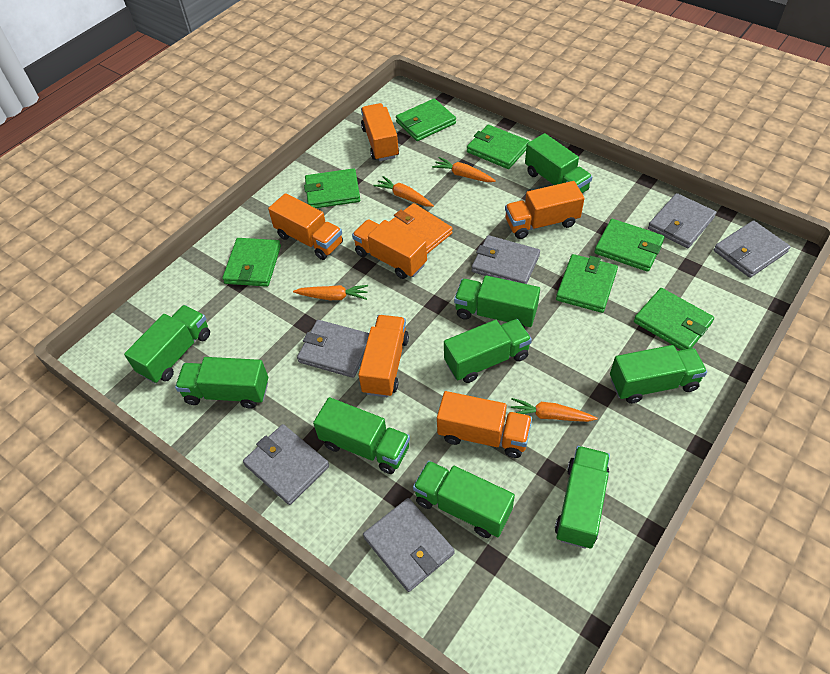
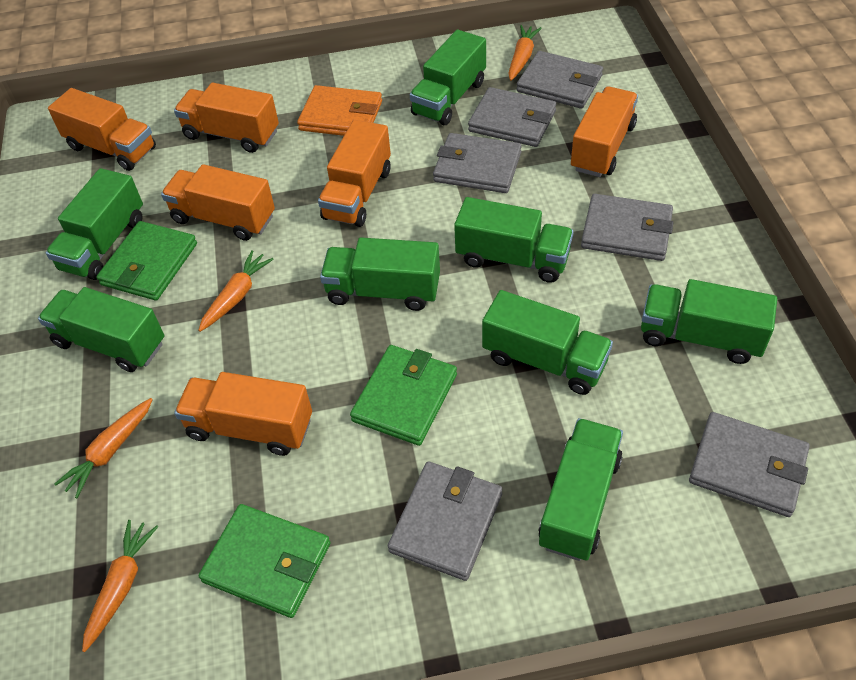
green truck: 9 -> 8
green wallet: 7 -> 3

